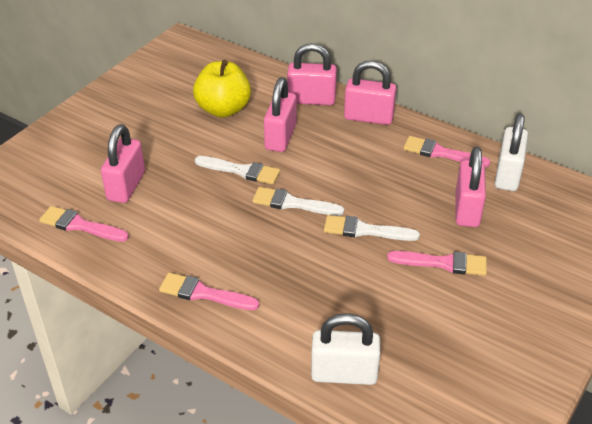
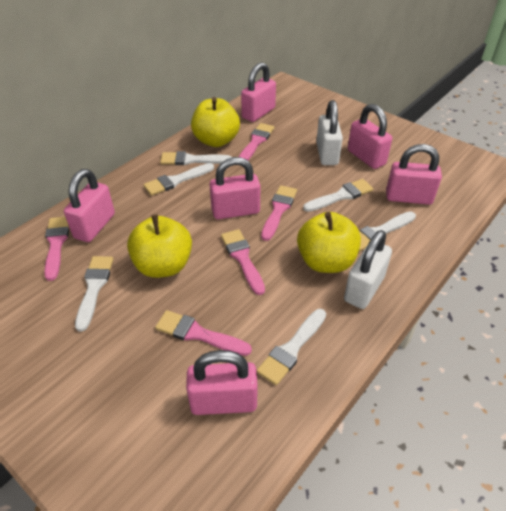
pink brush: 4 -> 5
pink padlock: 5 -> 6
white brush: 3 -> 6
yellow apple: 1 -> 3

